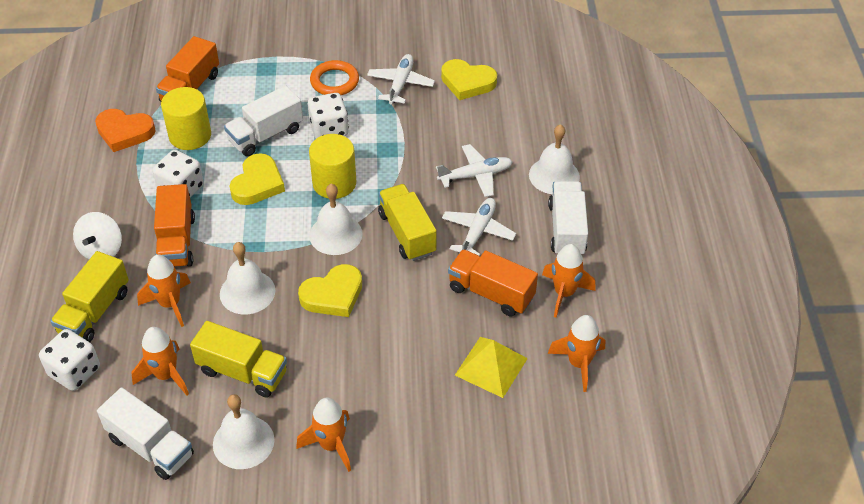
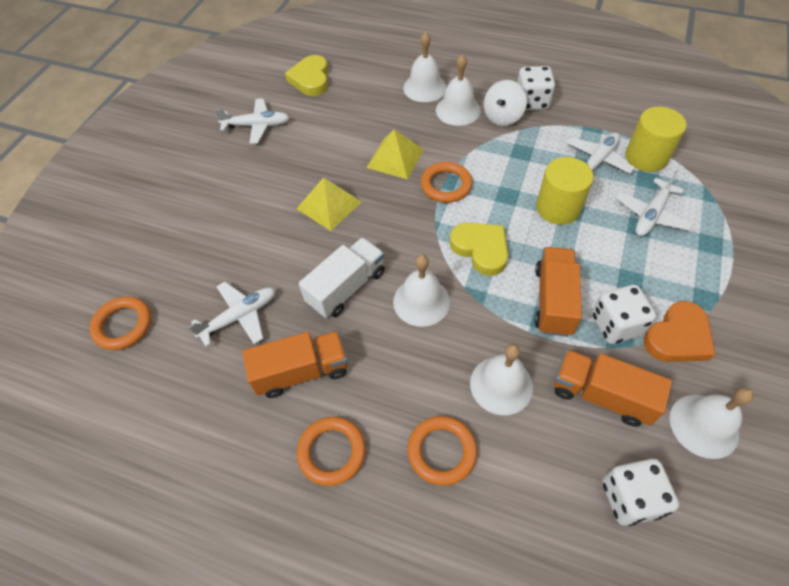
orange ring: 1 -> 4
orange rocket: 5 -> 0
white bell: 4 -> 5
white plane: 3 -> 4
white truck: 3 -> 1
yellow heart: 3 -> 2
yellow pyramid: 1 -> 2
yellow truck: 3 -> 0

